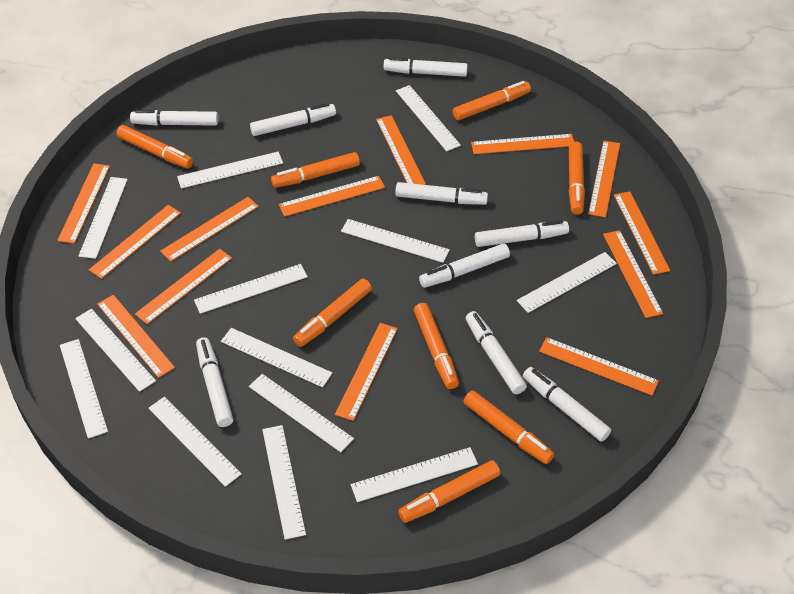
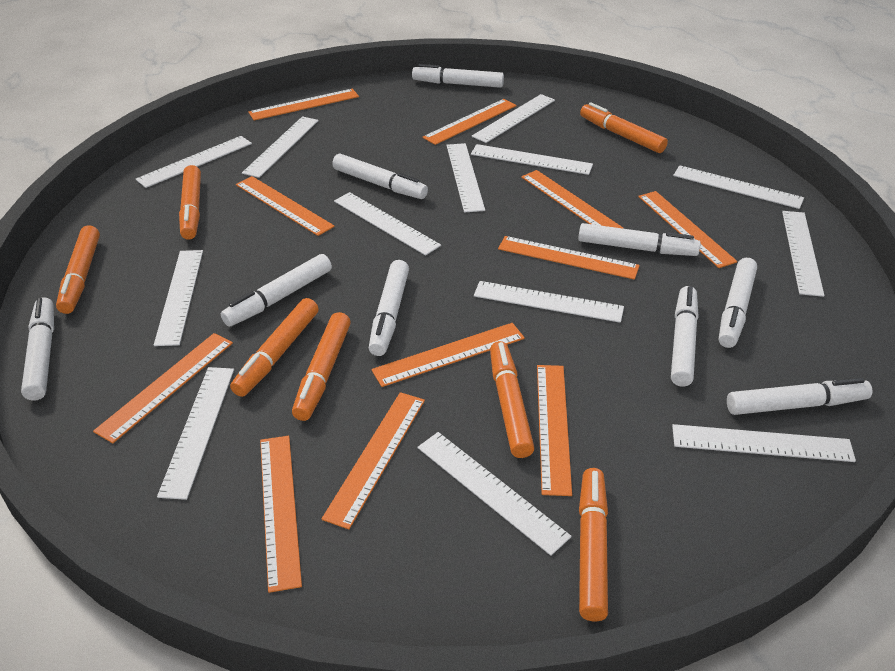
orange marker: 8 -> 7
orange ruler: 13 -> 11

